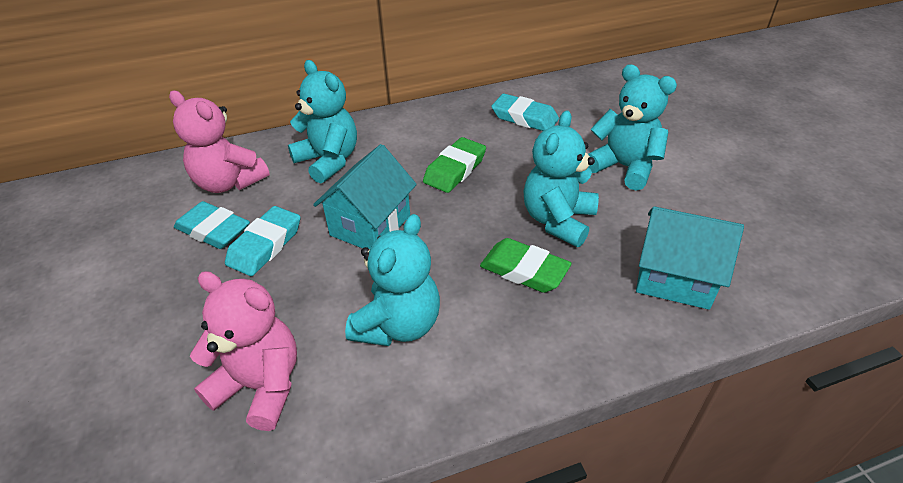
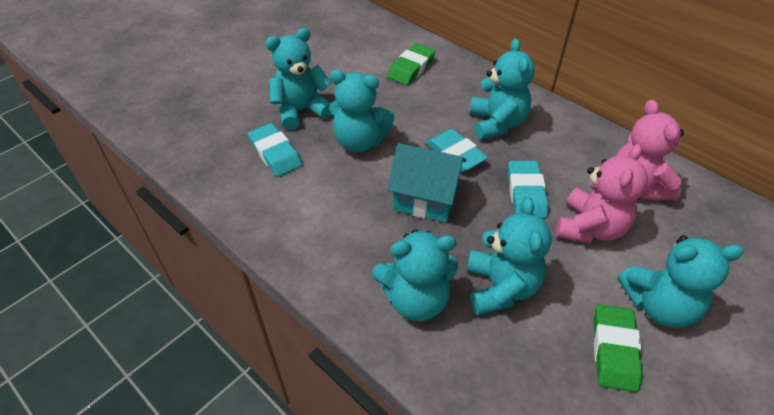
turquoise house: 2 -> 1
turquoise teddy bear: 4 -> 6

